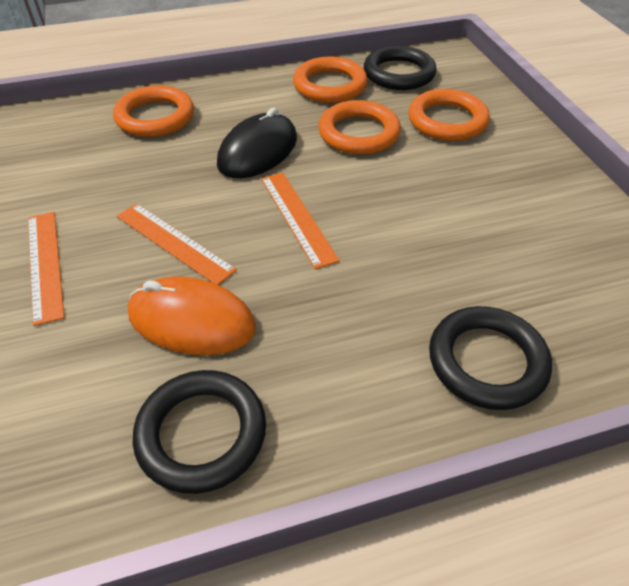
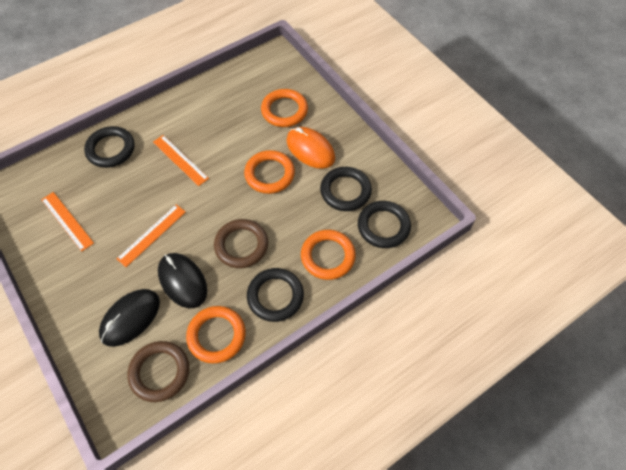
black mouse: 1 -> 2
black ring: 3 -> 4
brown ring: 0 -> 2

